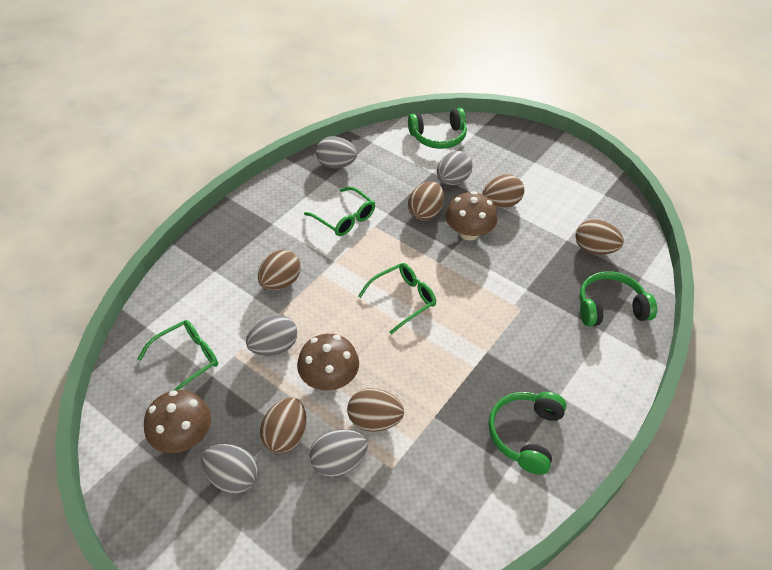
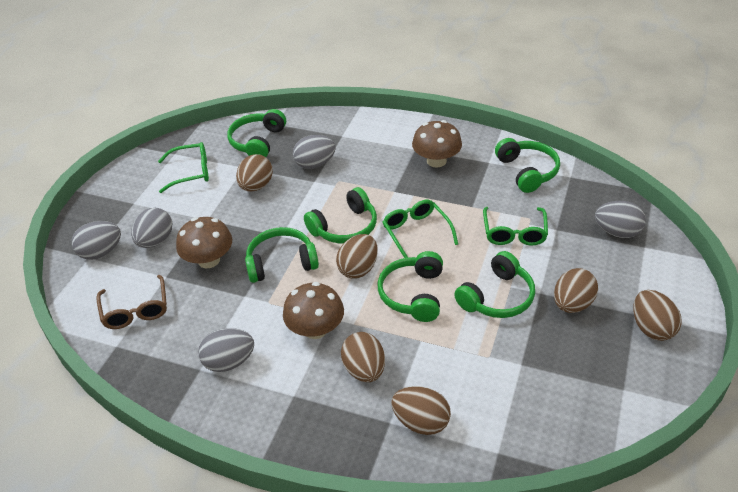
brown glasses: 0 -> 1
green headphones: 3 -> 6

